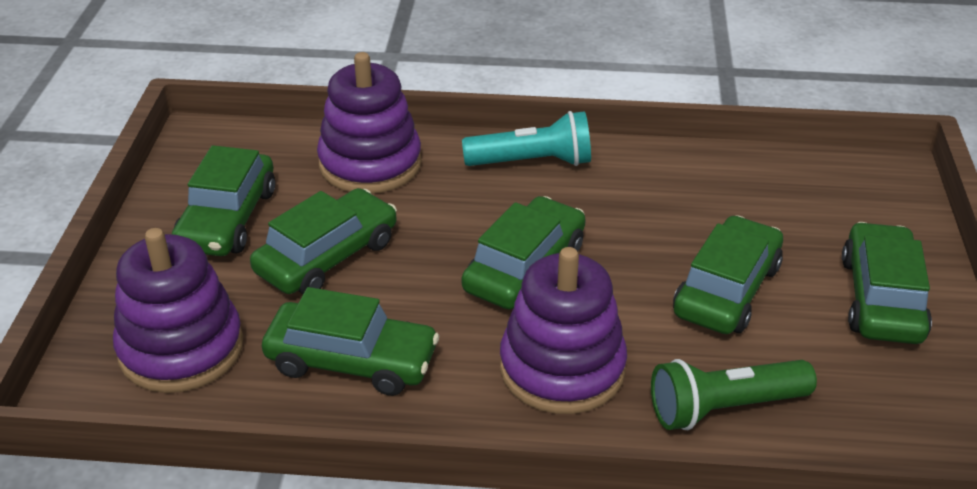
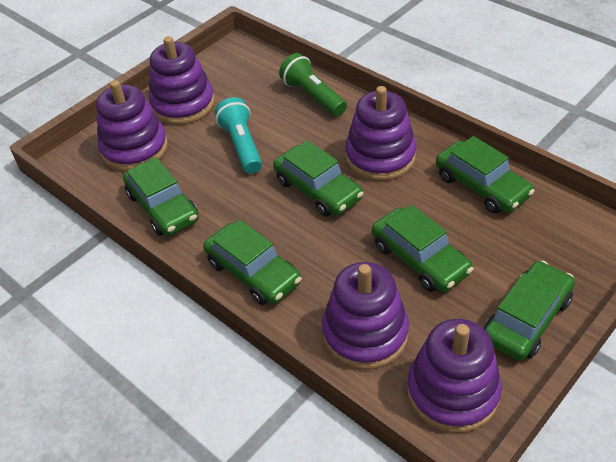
purple stacking toy: 3 -> 5

